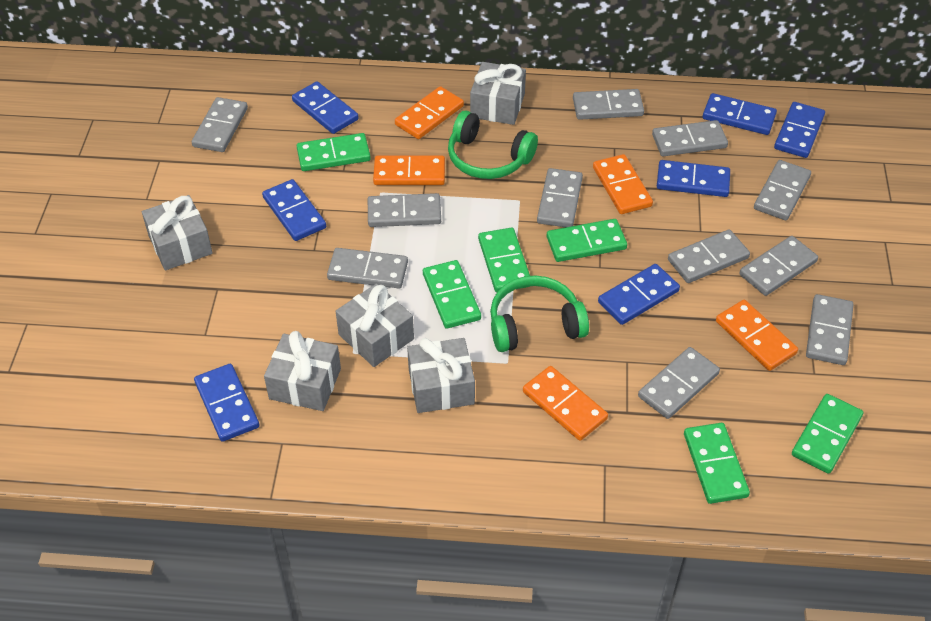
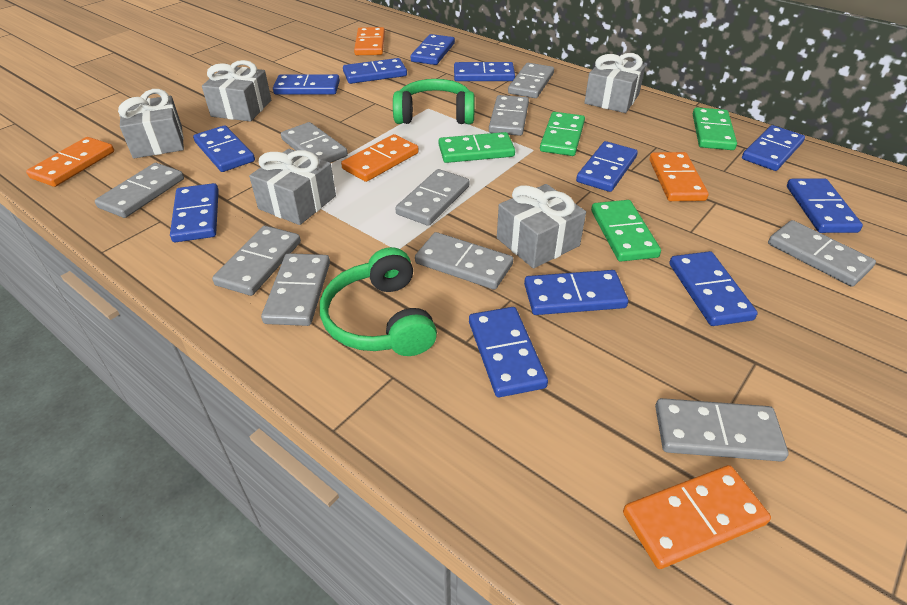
blue domino: 7 -> 12
green domino: 6 -> 4
grey domino: 11 -> 10

